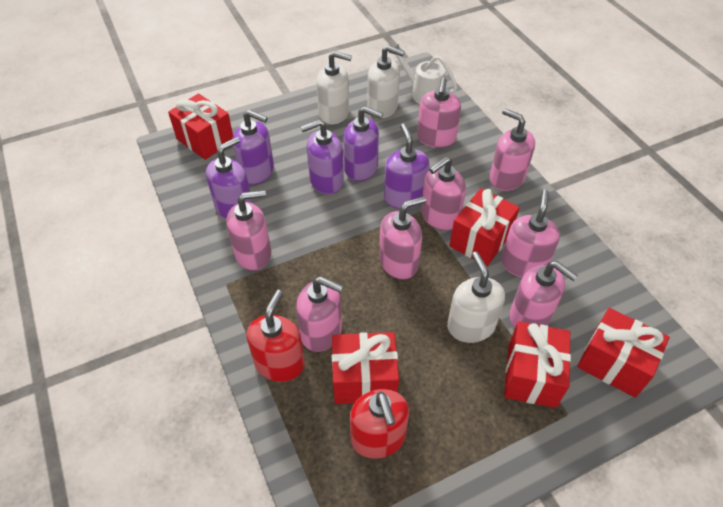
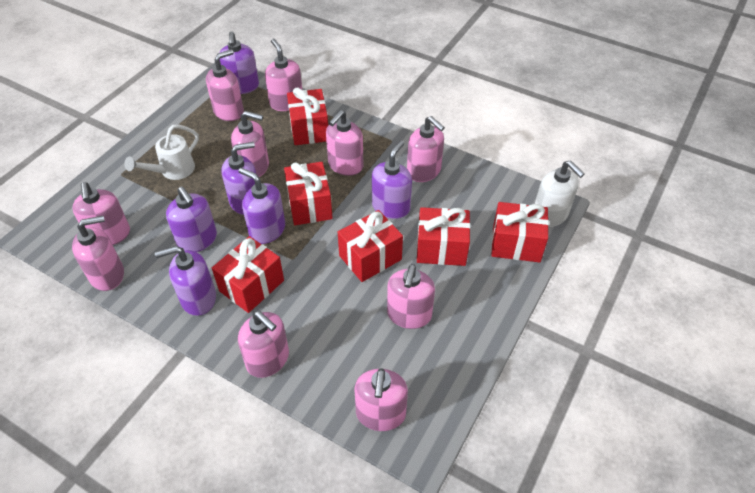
pink soap dispenser: 8 -> 10
purple soap dispenser: 5 -> 6
red gift: 5 -> 6
red soap dispenser: 2 -> 0
white soap dispenser: 3 -> 1

